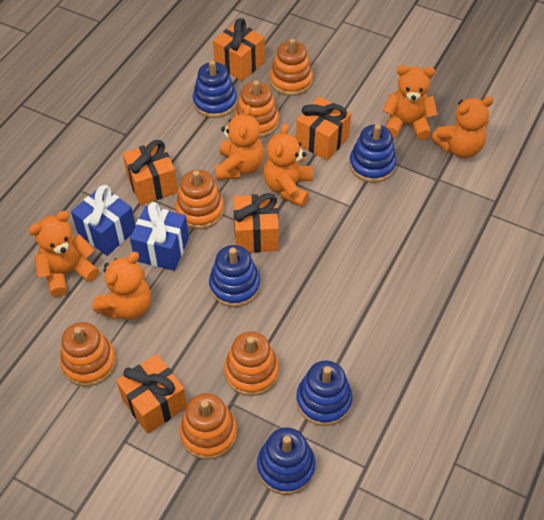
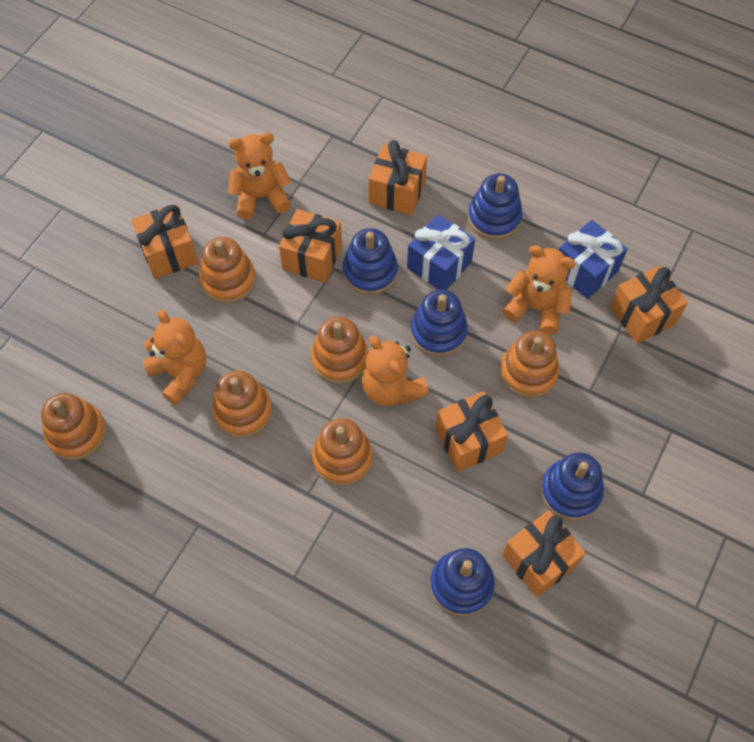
orange gift: 5 -> 6
orange teddy bear: 6 -> 4

